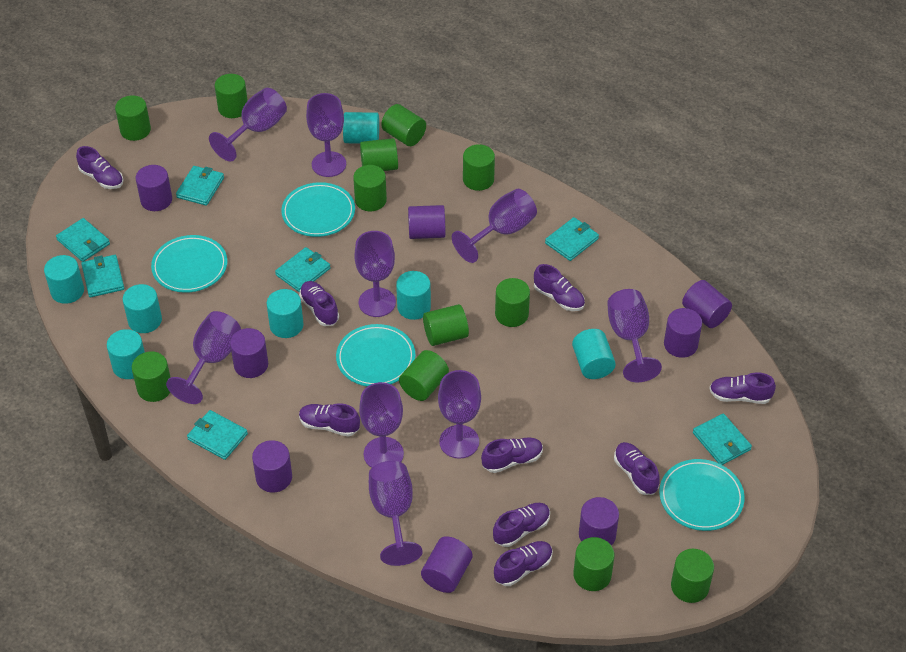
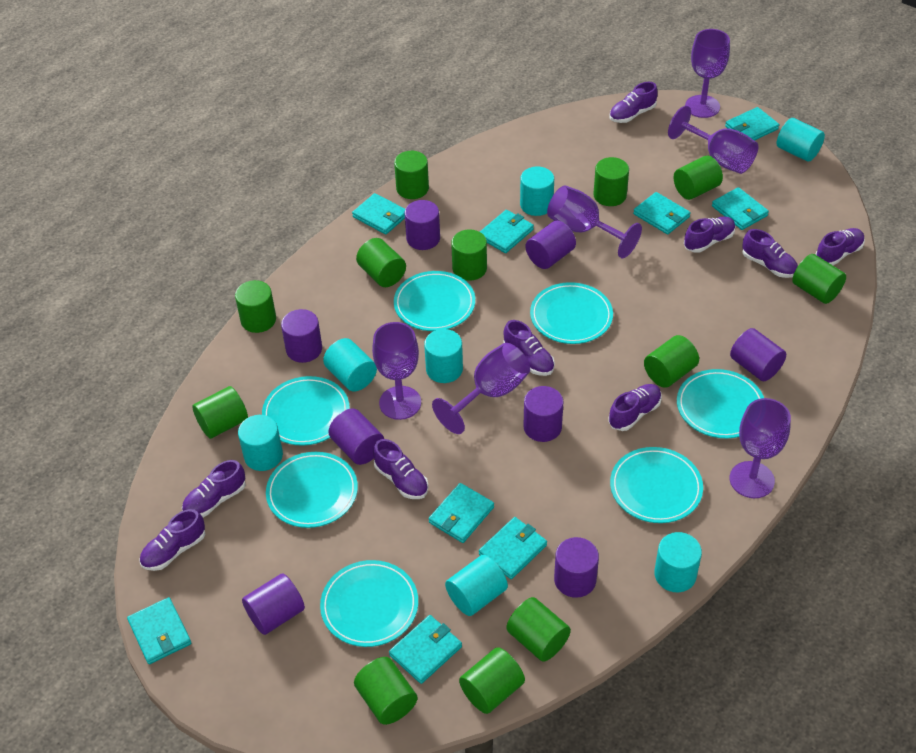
purple goblet: 9 -> 6
turquoise plate: 4 -> 7
turquoise wallet: 7 -> 9

